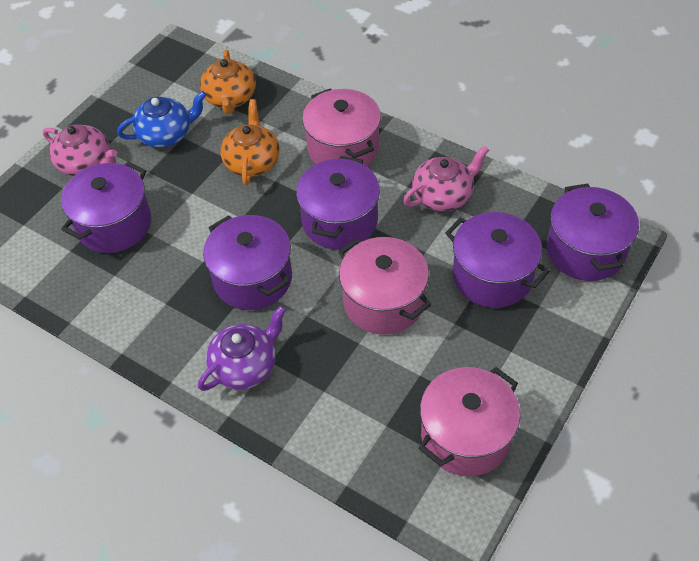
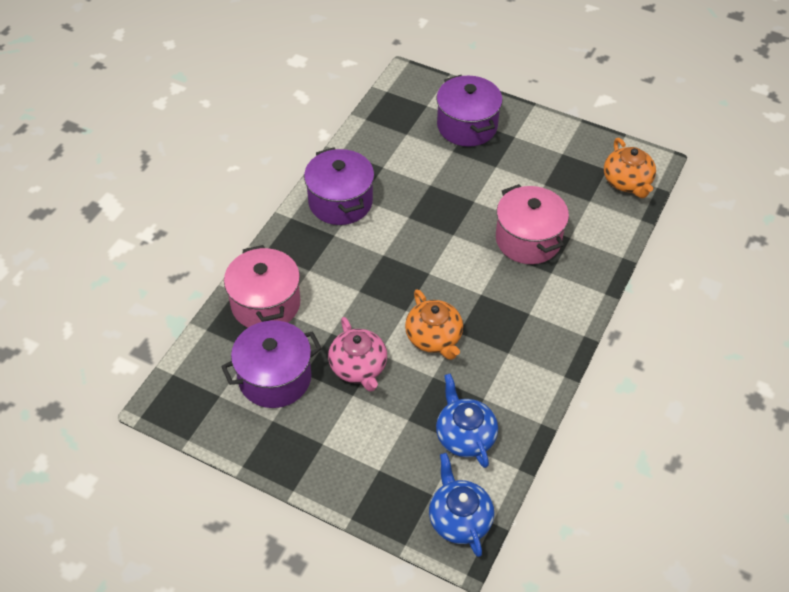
blue teapot: 1 -> 2
pink pot: 3 -> 2
pink teapot: 2 -> 1
purple pot: 5 -> 3
purple teapot: 1 -> 0

